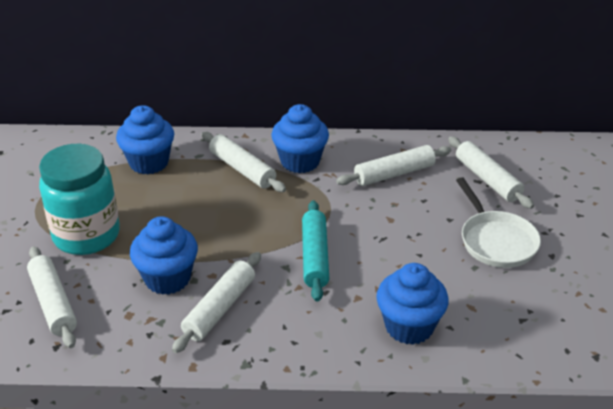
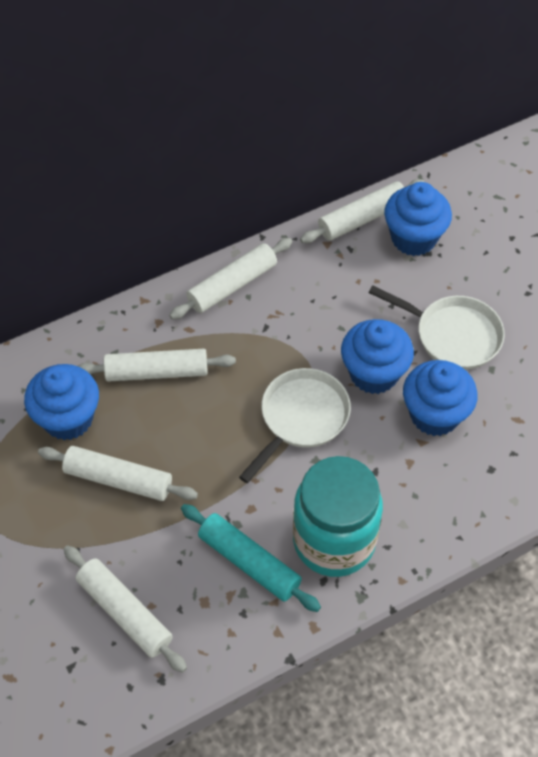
white pan: 1 -> 2

